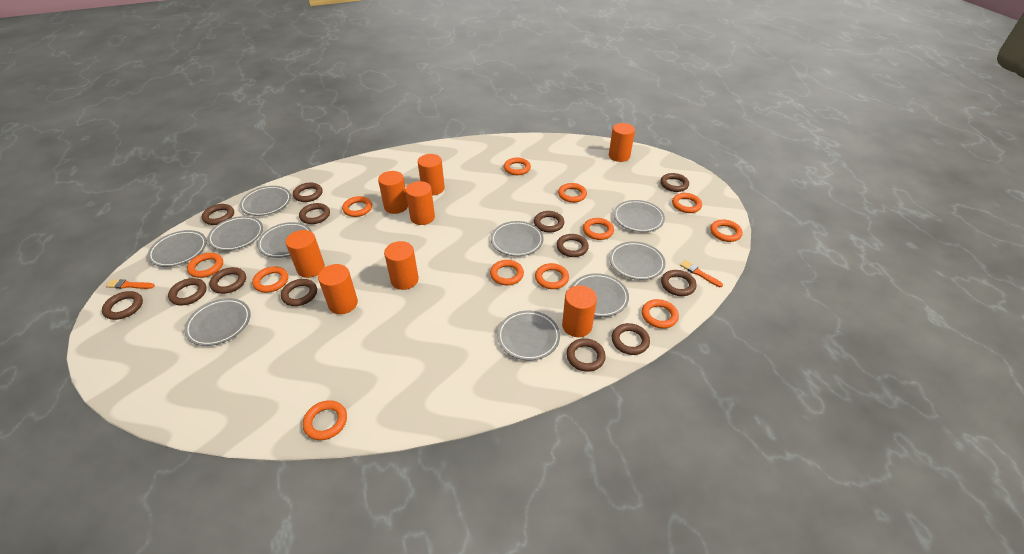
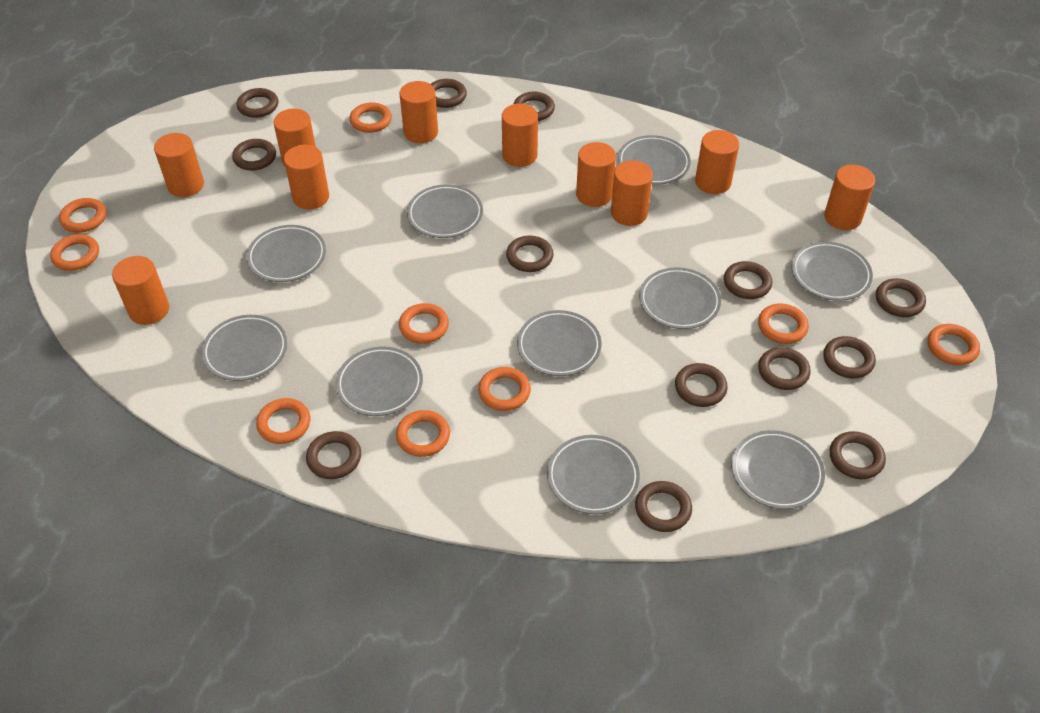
orange brush: 2 -> 0
orange cylinder: 8 -> 10
orange ring: 12 -> 9

